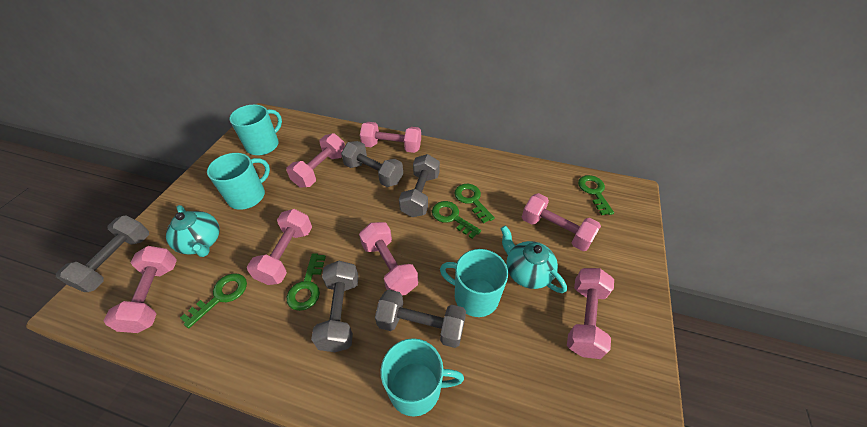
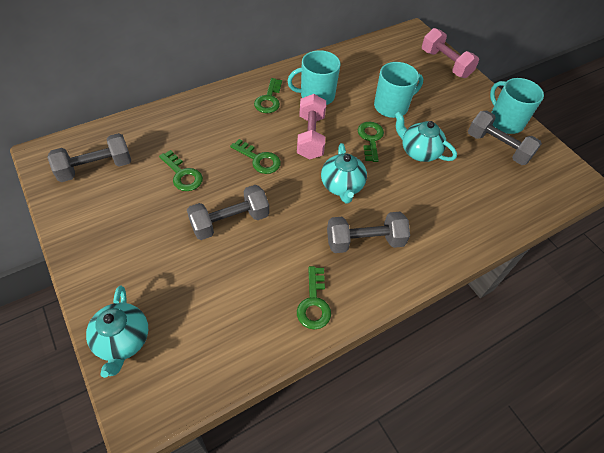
grey dumbbell: 5 -> 4
pink dumbbell: 7 -> 2
turquoise mug: 4 -> 3
turquoise teapot: 2 -> 3

